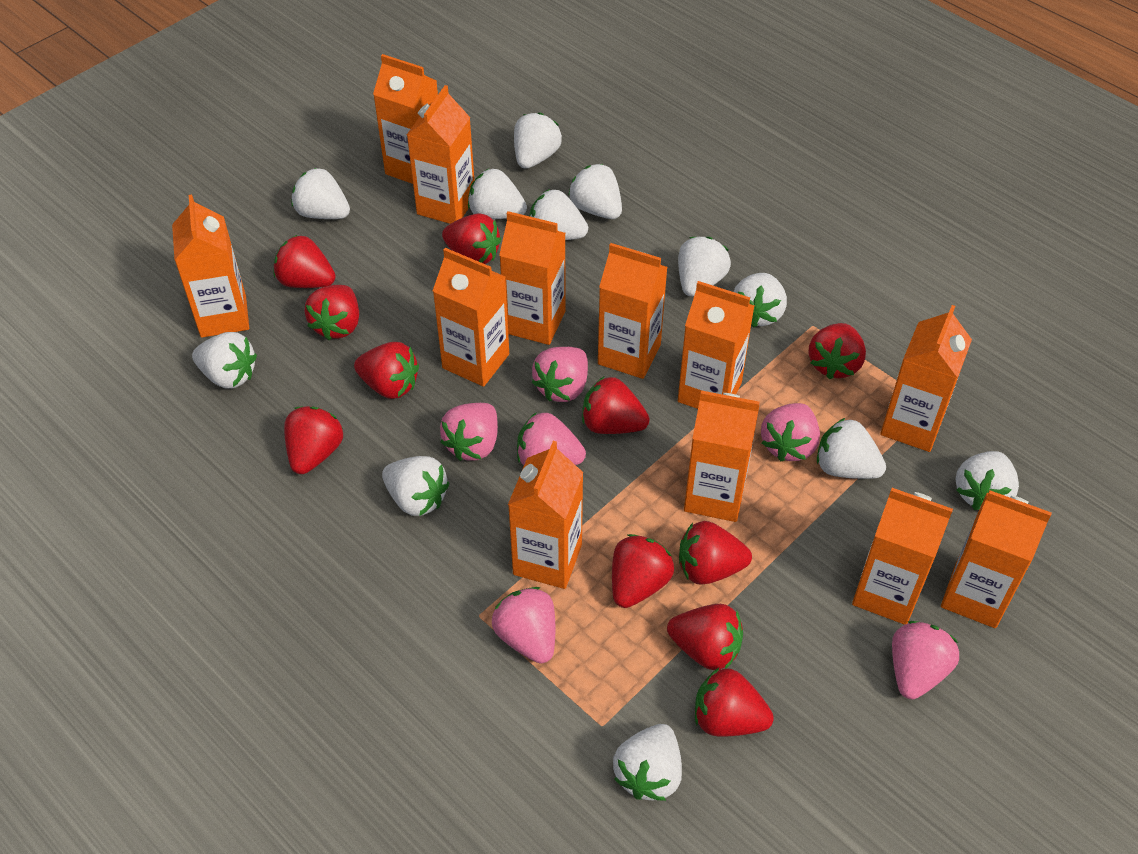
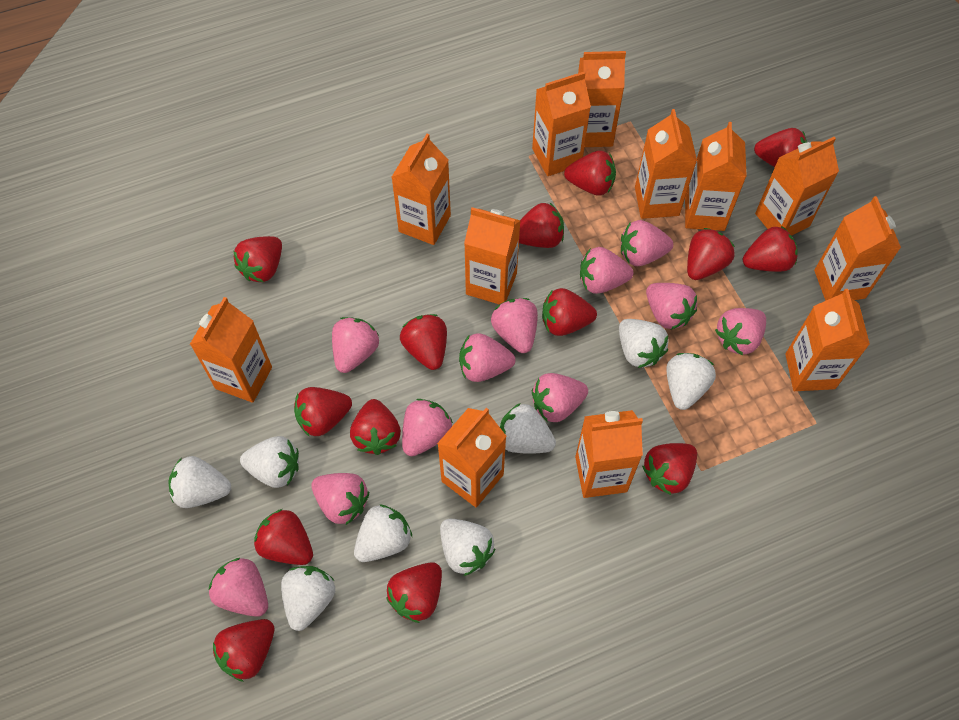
pink strawberry: 6 -> 11
red strawberry: 11 -> 14
white strawberry: 12 -> 8

